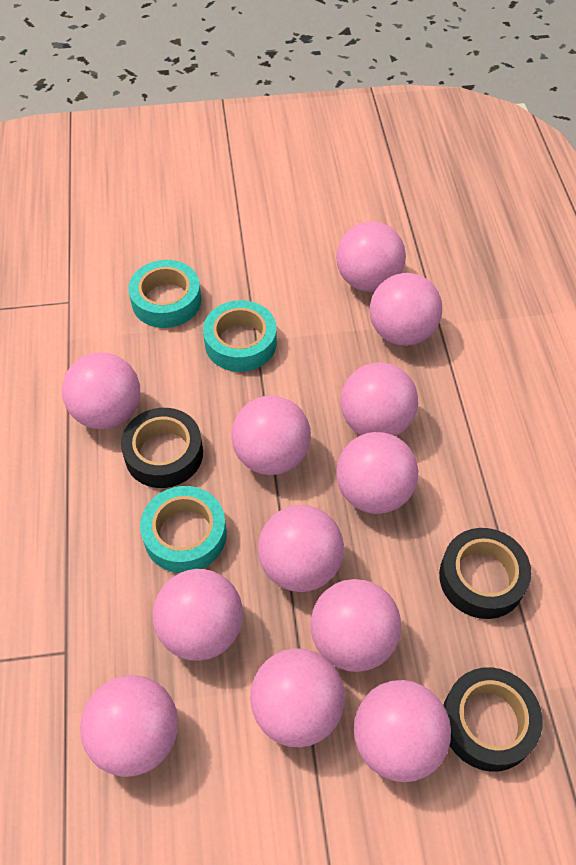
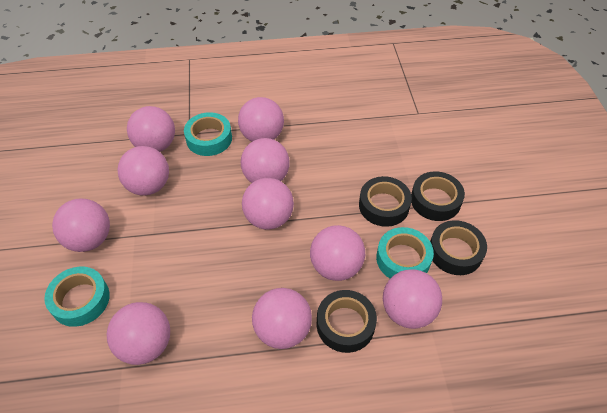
black tape: 3 -> 4
pink ball: 12 -> 10

